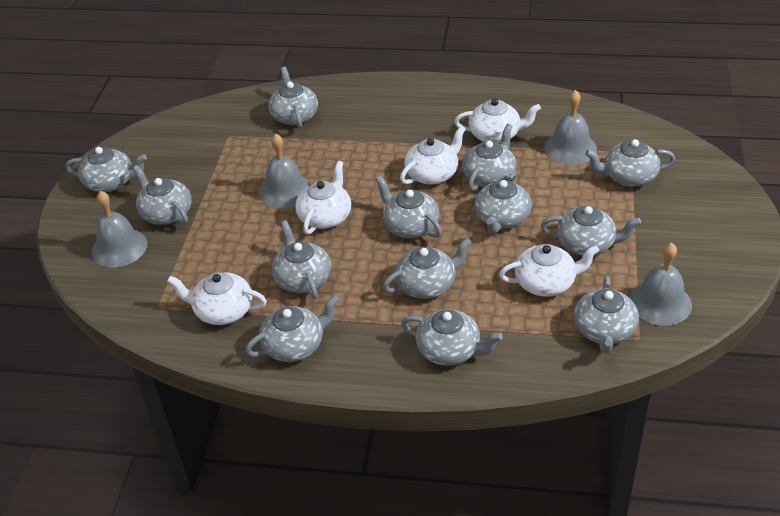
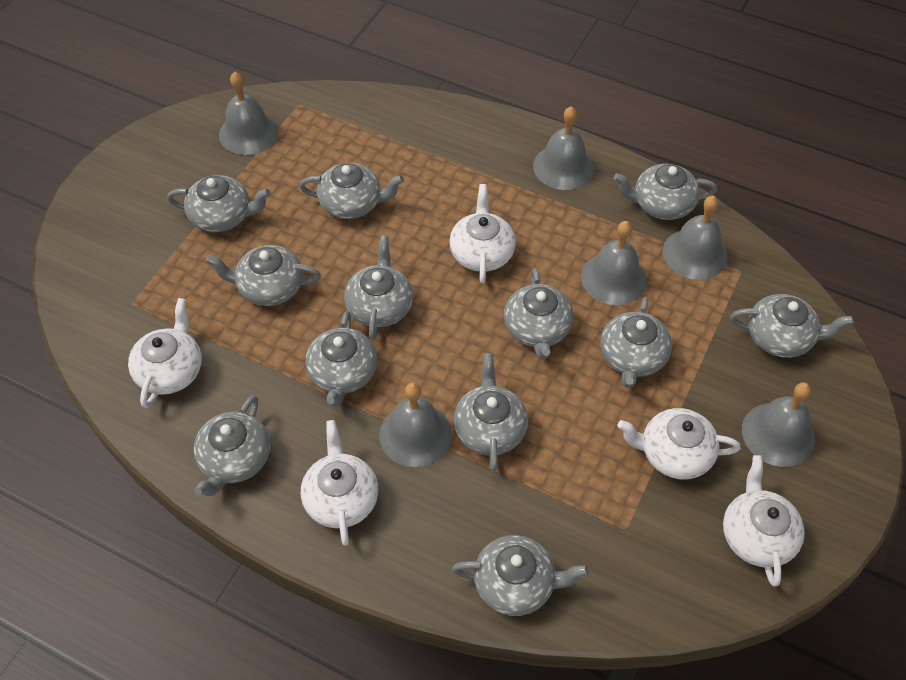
grey bell: 4 -> 6
grey teapot: 13 -> 12

